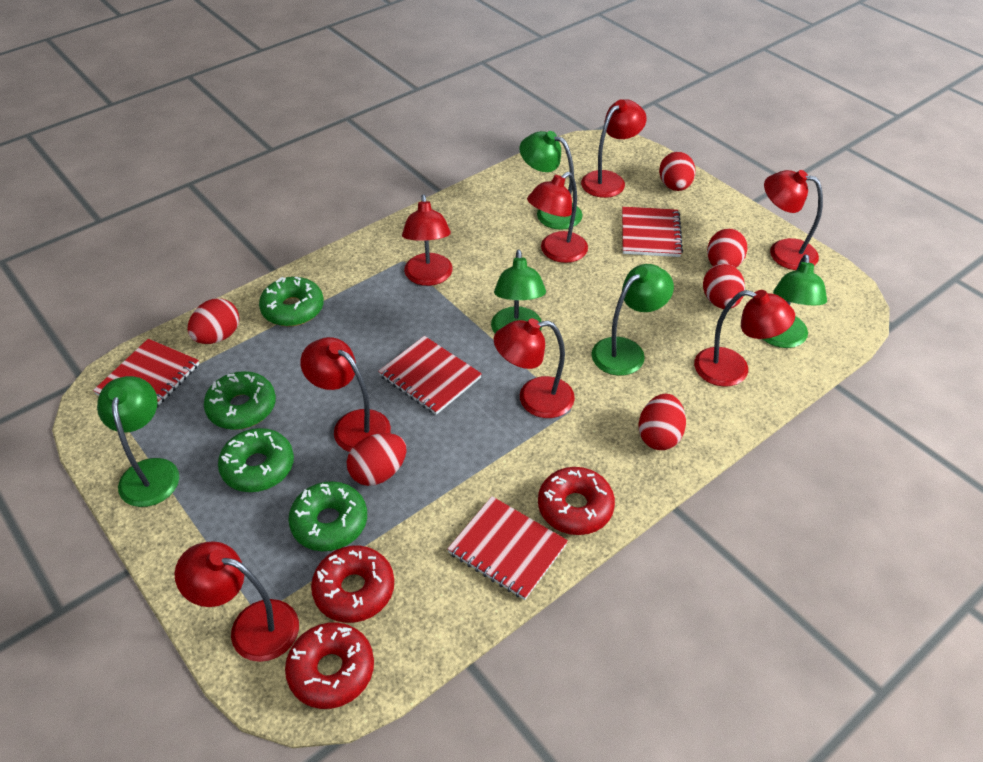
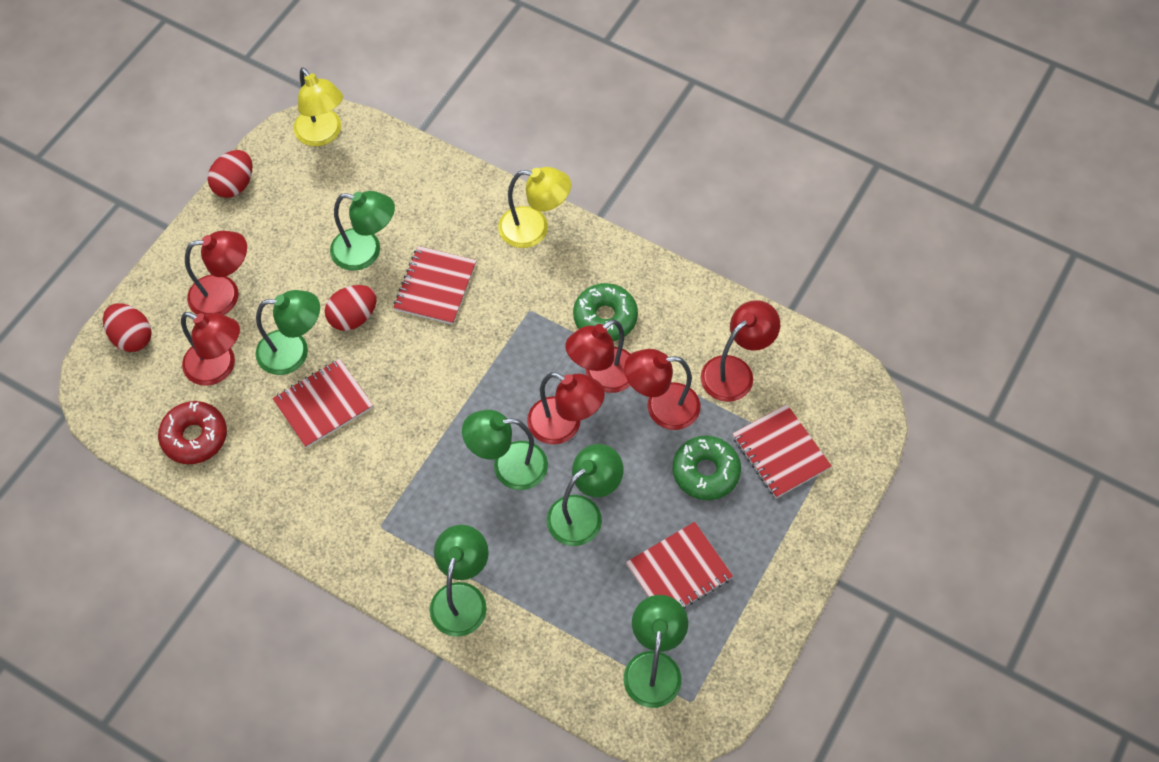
green donut: 4 -> 2
green lamp: 5 -> 6
red donut: 3 -> 1
red egg: 6 -> 3
red lamp: 8 -> 6
yellow lamp: 0 -> 2

